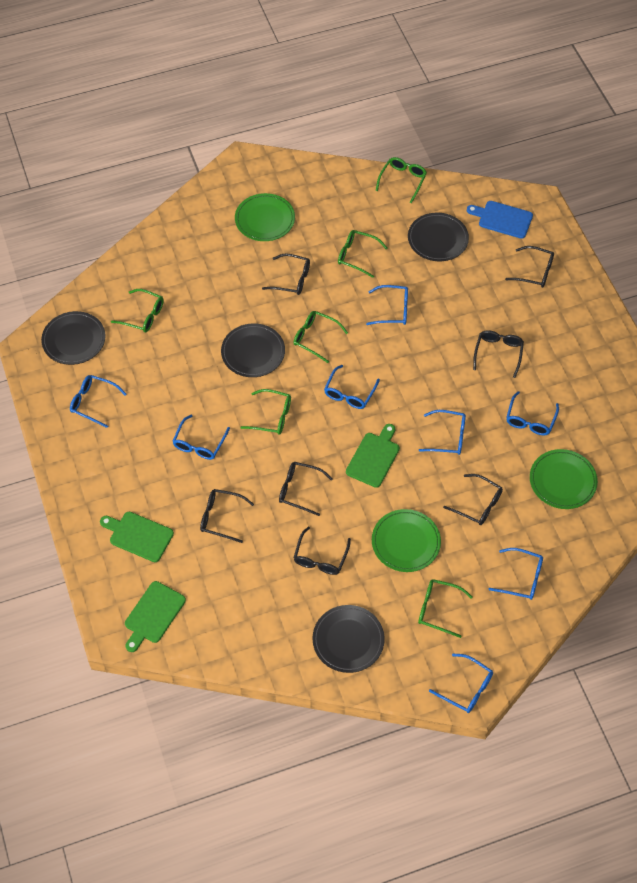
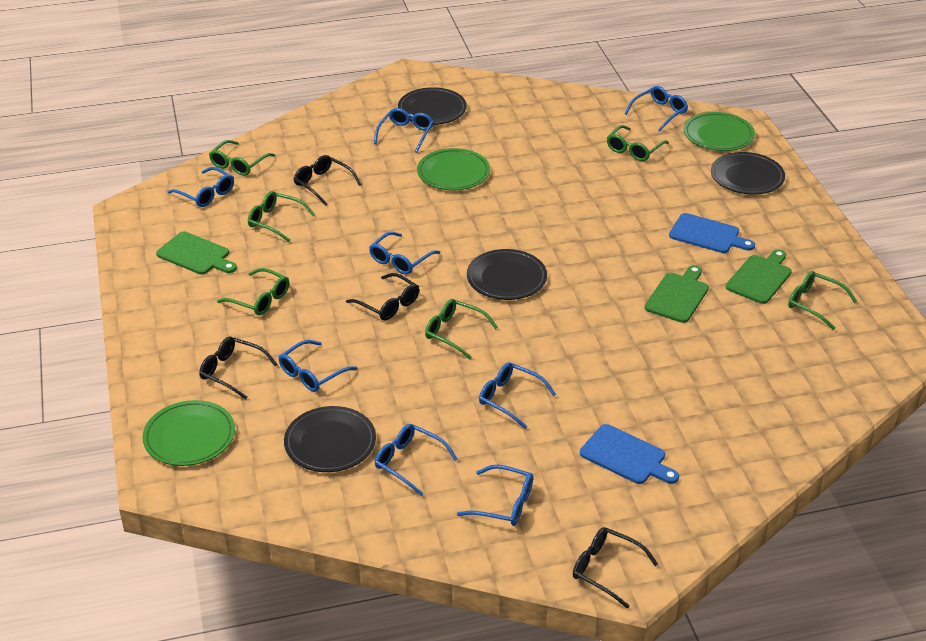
black glasses: 7 -> 4
blue cutting board: 1 -> 2

